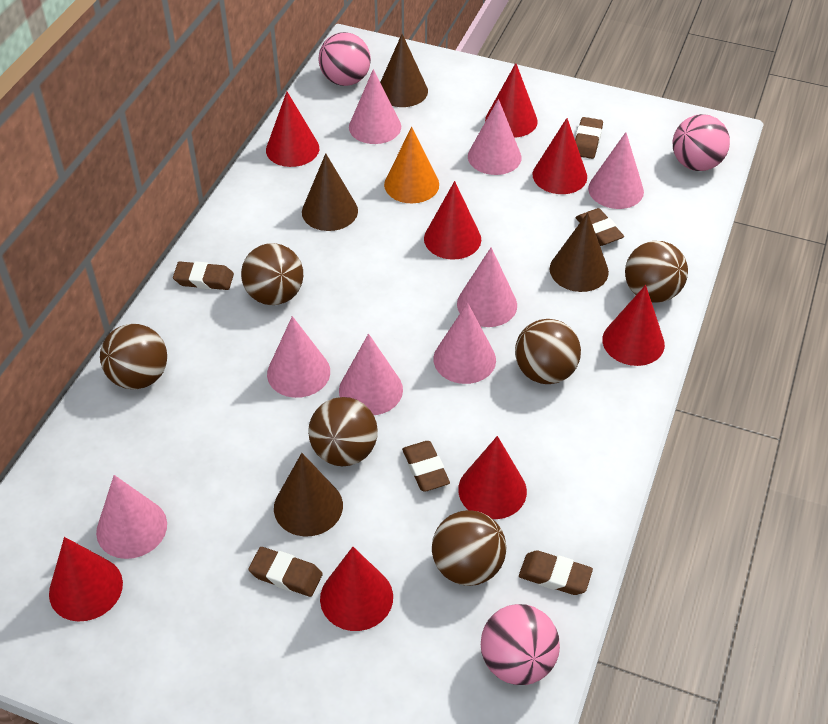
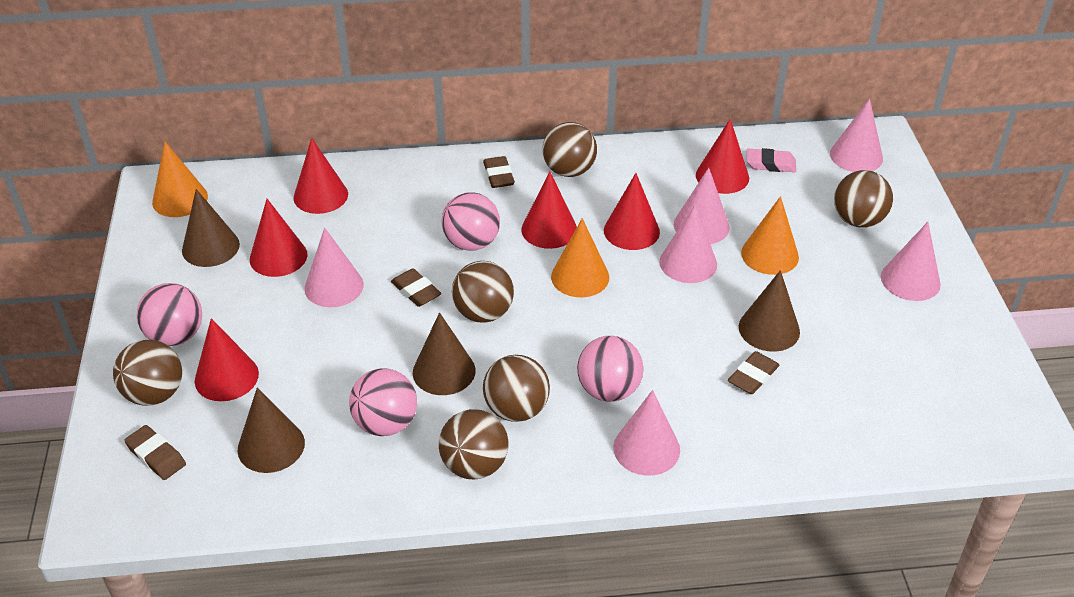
brown eraser: 6 -> 4
orange cone: 1 -> 3
pink ball: 3 -> 4
pink cone: 8 -> 6
pink eraser: 0 -> 1
red cone: 8 -> 6

